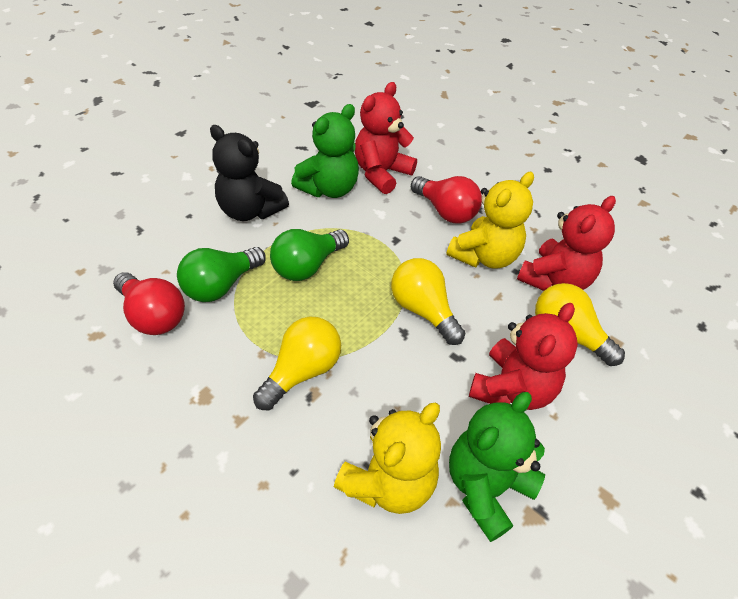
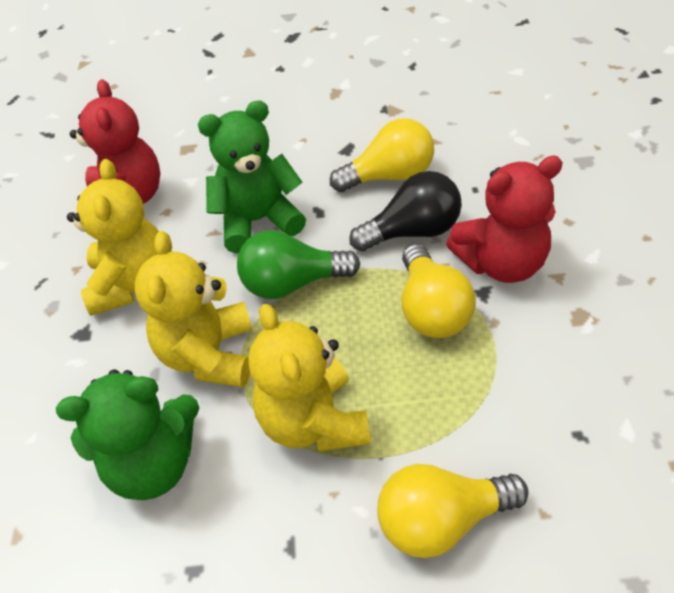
black light bulb: 0 -> 1
black teddy bear: 1 -> 0
green light bulb: 2 -> 1
red light bulb: 2 -> 0
red teddy bear: 3 -> 2
yellow teddy bear: 2 -> 3

